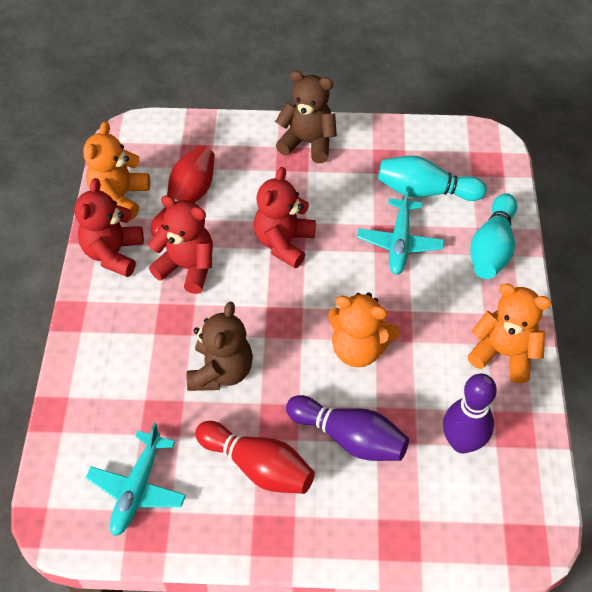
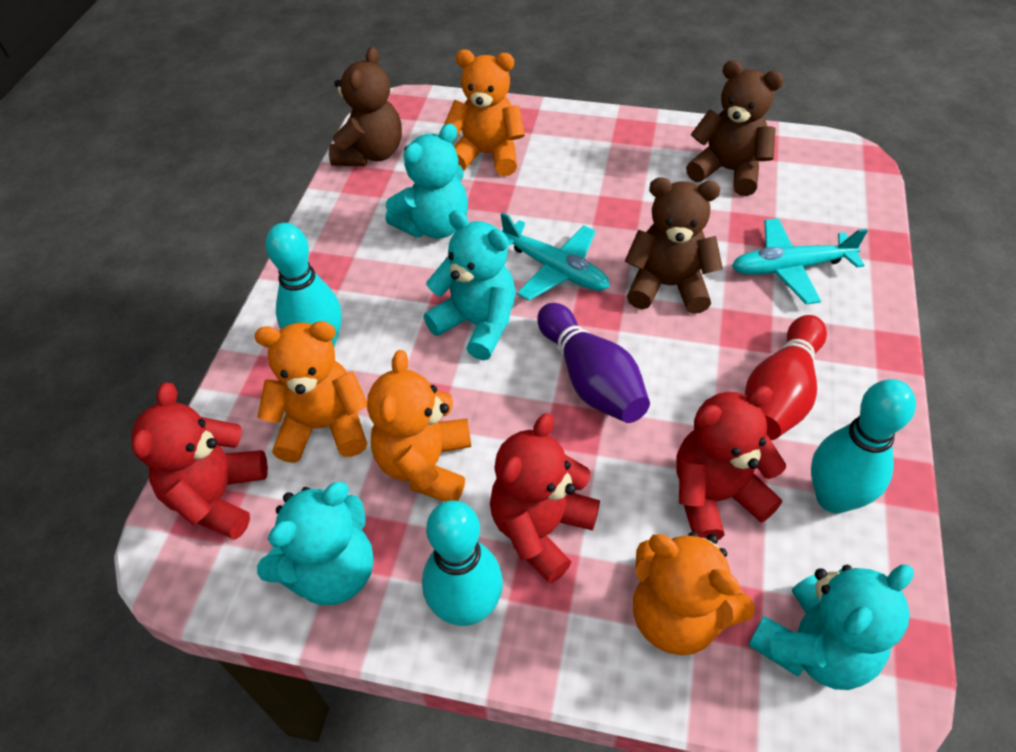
brown teddy bear: 2 -> 3
orange teddy bear: 3 -> 4
purple bowling pin: 2 -> 1
red bowling pin: 2 -> 1
turquoise bowling pin: 2 -> 3
turquoise teddy bear: 0 -> 4

